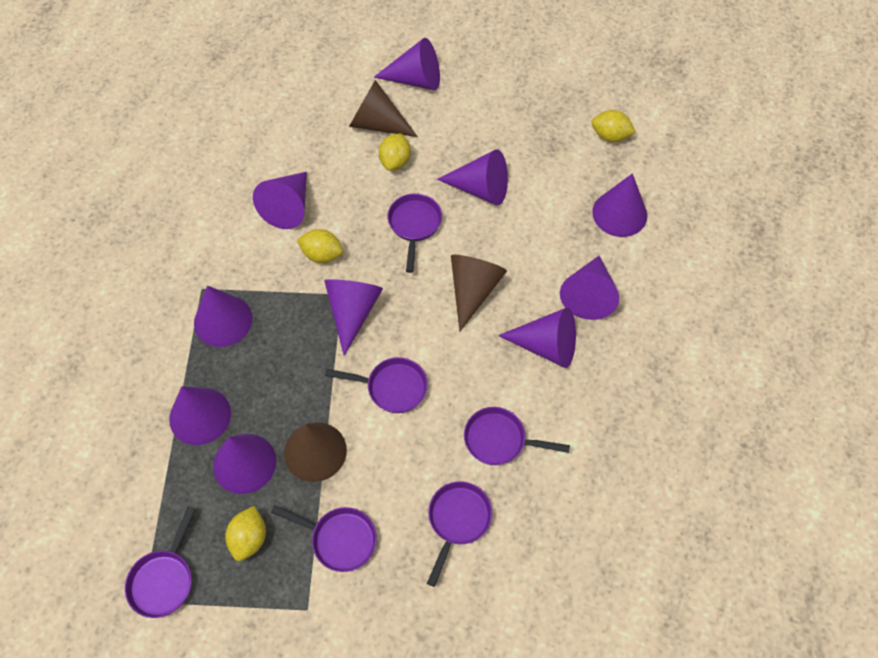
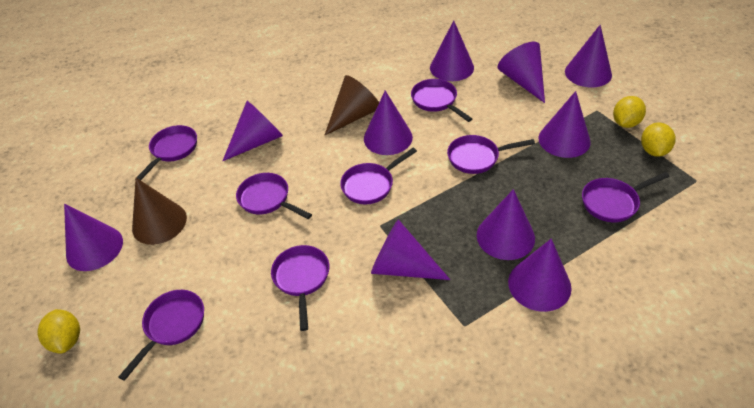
brown cone: 3 -> 2
purple pan: 6 -> 8
yellow lemon: 4 -> 3

